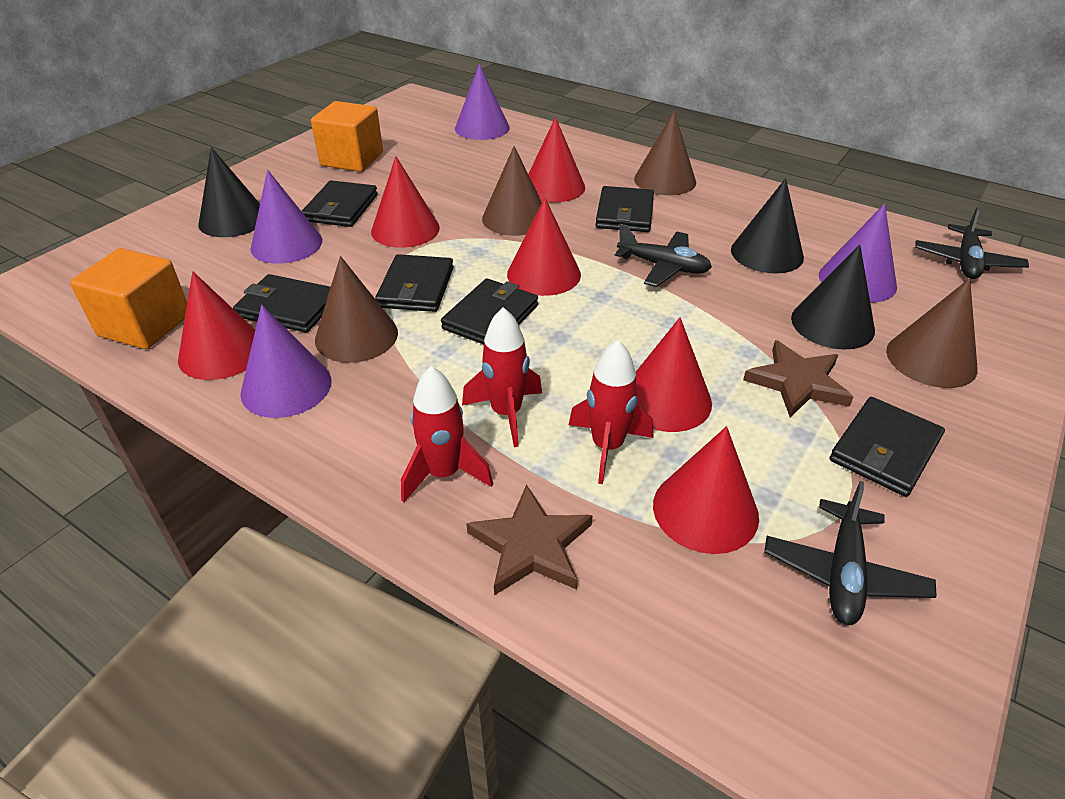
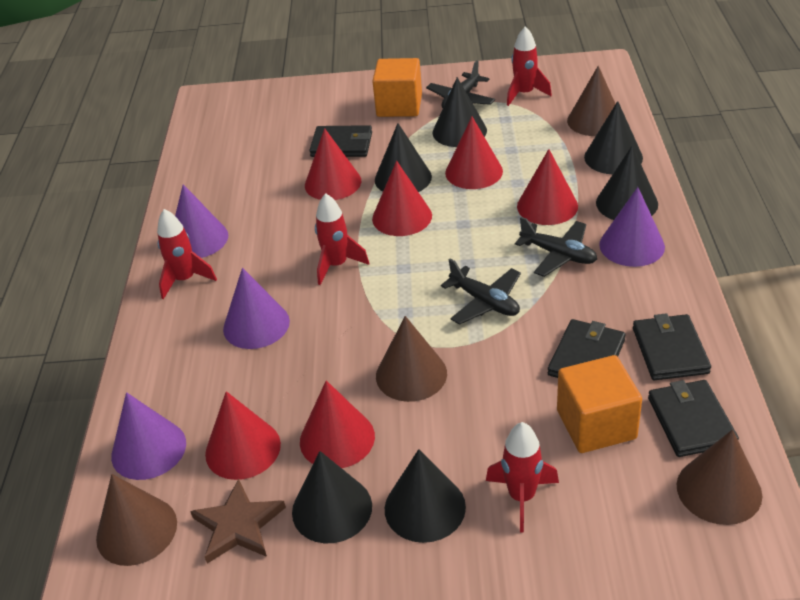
black cone: 3 -> 6
black wallet: 6 -> 4
brown star: 2 -> 1
red rocket: 3 -> 4

